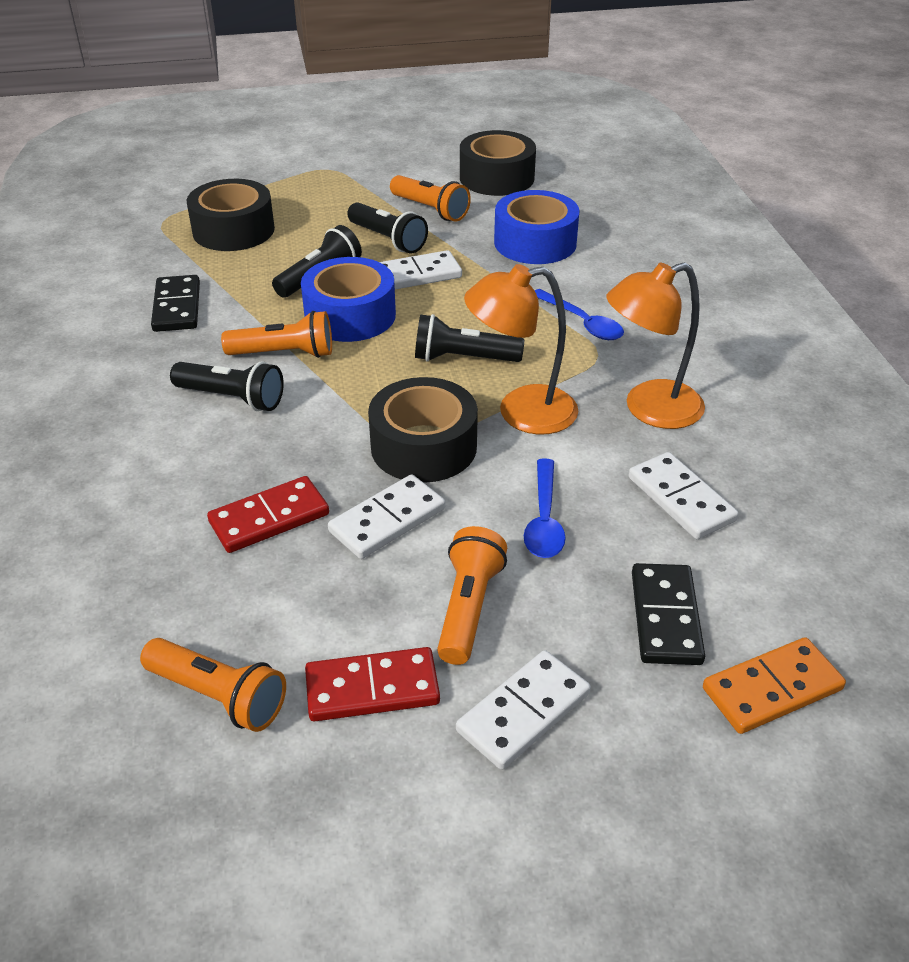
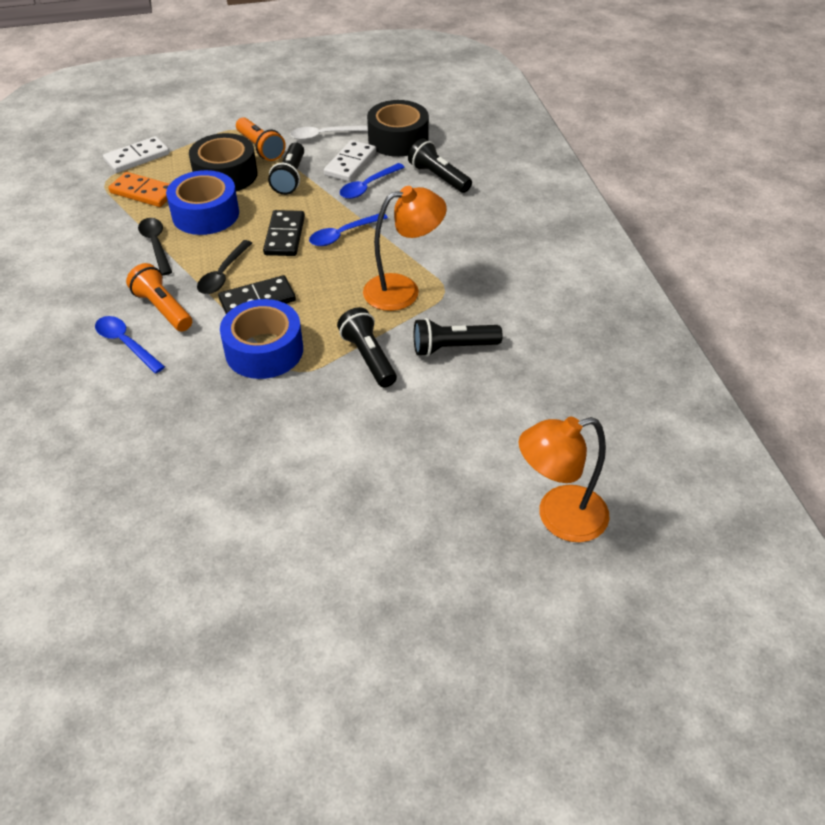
black spoon: 0 -> 2
black tape: 3 -> 2
blue spoon: 2 -> 3
orange flashlight: 4 -> 2
red domino: 2 -> 0
white domino: 4 -> 2
white spoon: 0 -> 1

